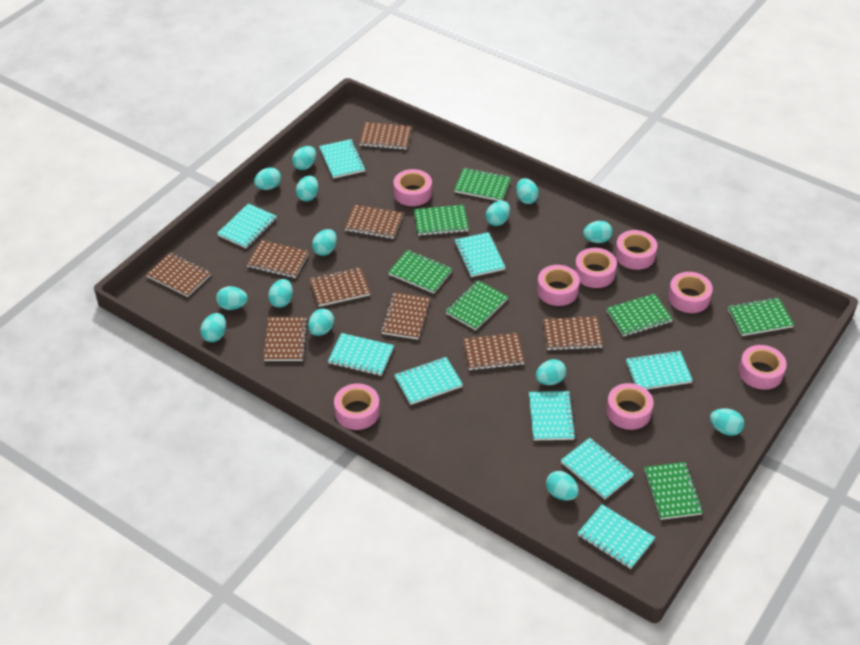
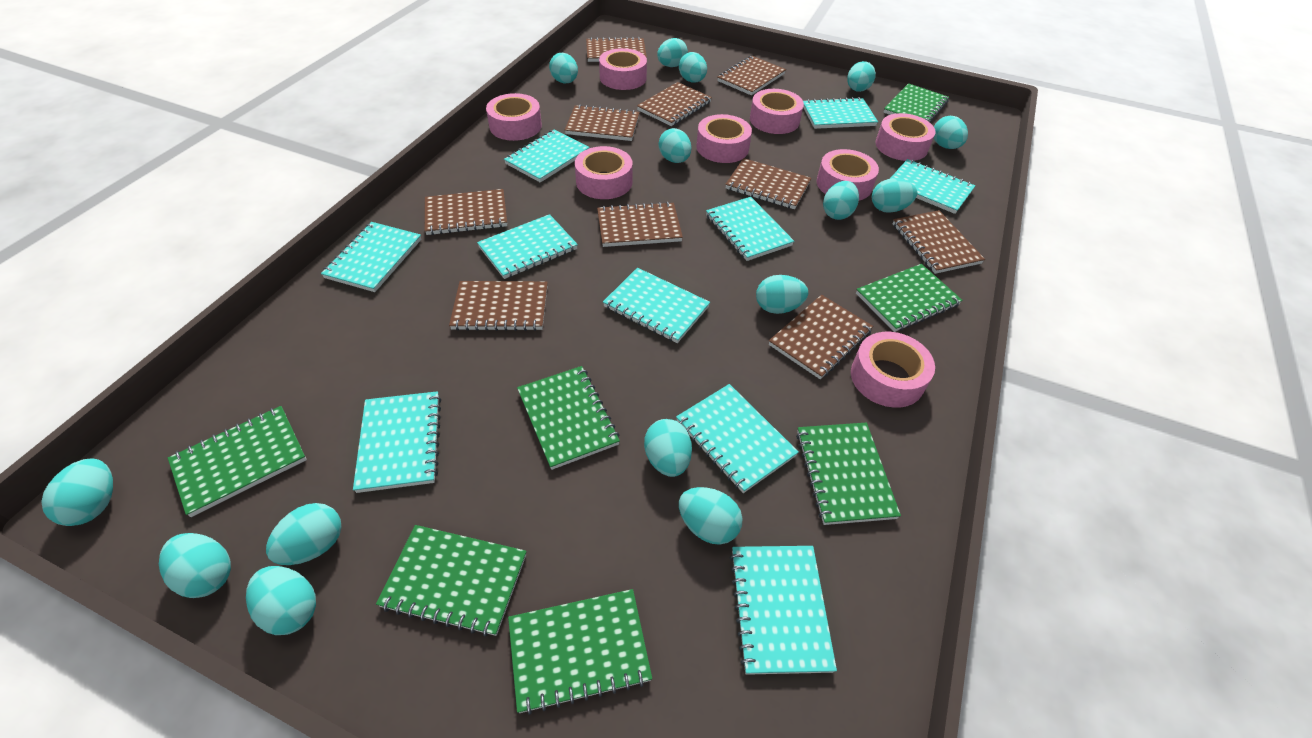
brown notebook: 9 -> 10
turquoise egg: 14 -> 15
turquoise notebook: 9 -> 10

